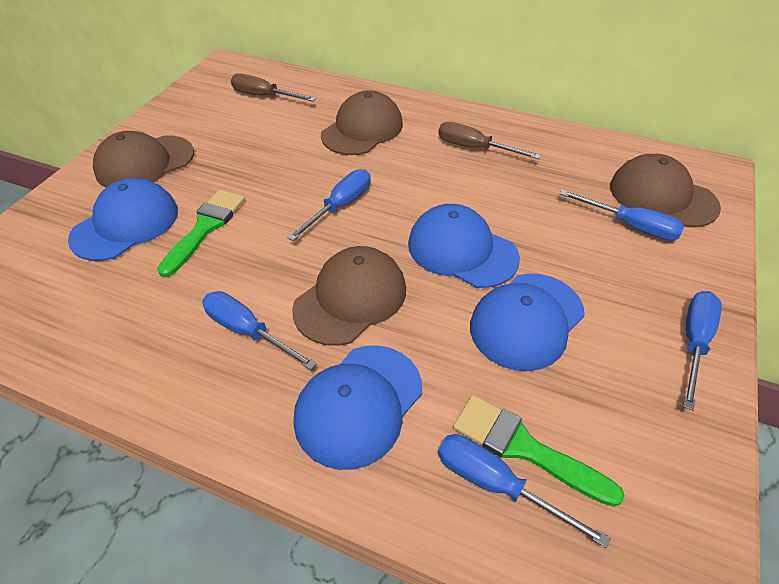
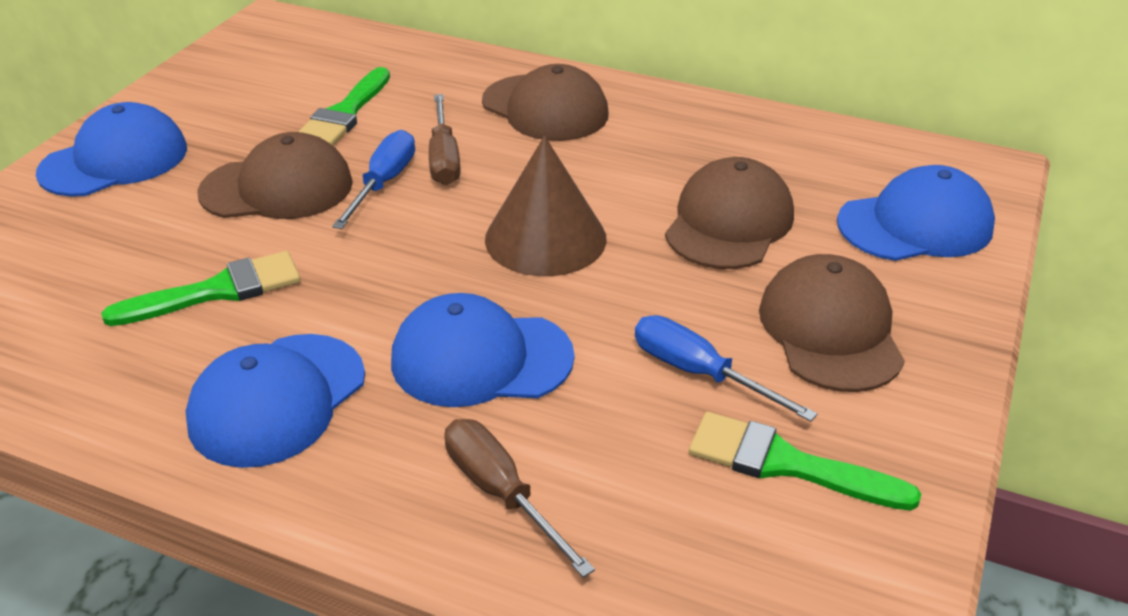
blue screwdriver: 5 -> 2
brown cone: 0 -> 1
green brush: 2 -> 3

